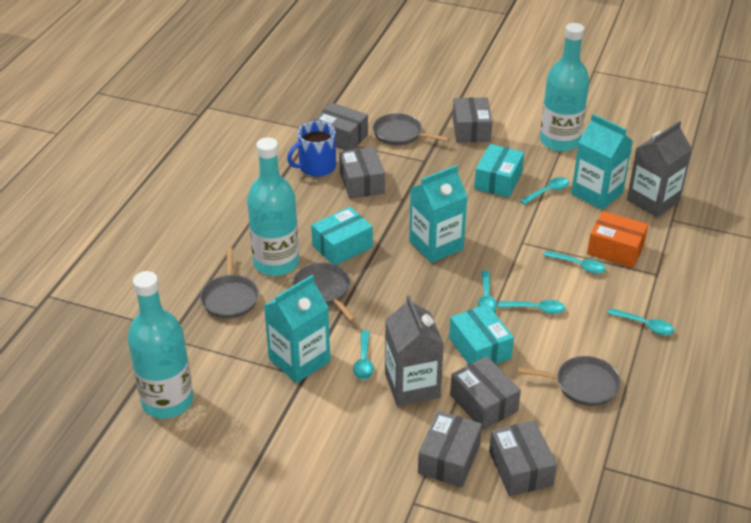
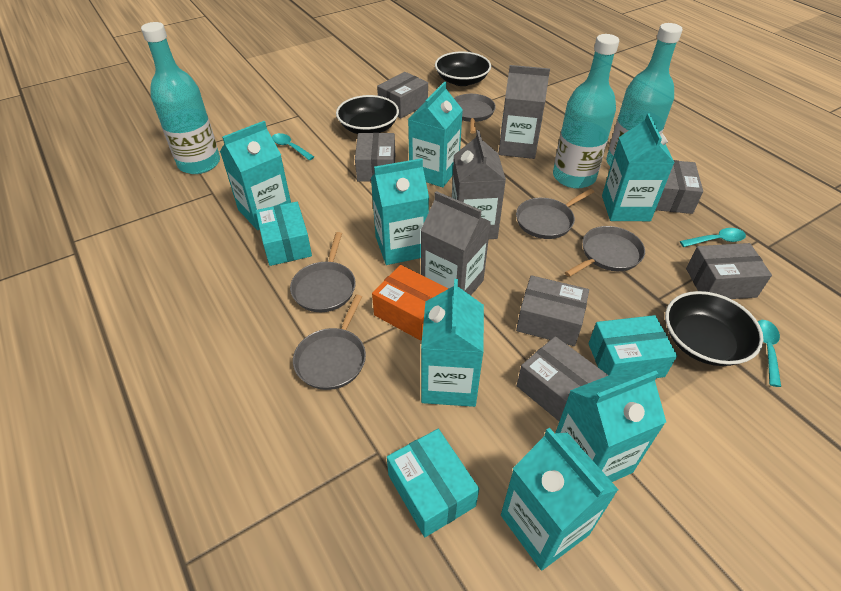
black bowl: 0 -> 3
blue mug: 1 -> 0
grey carton: 2 -> 3
grey pan: 4 -> 5
turquoise carton: 3 -> 7
turquoise spoon: 6 -> 3

